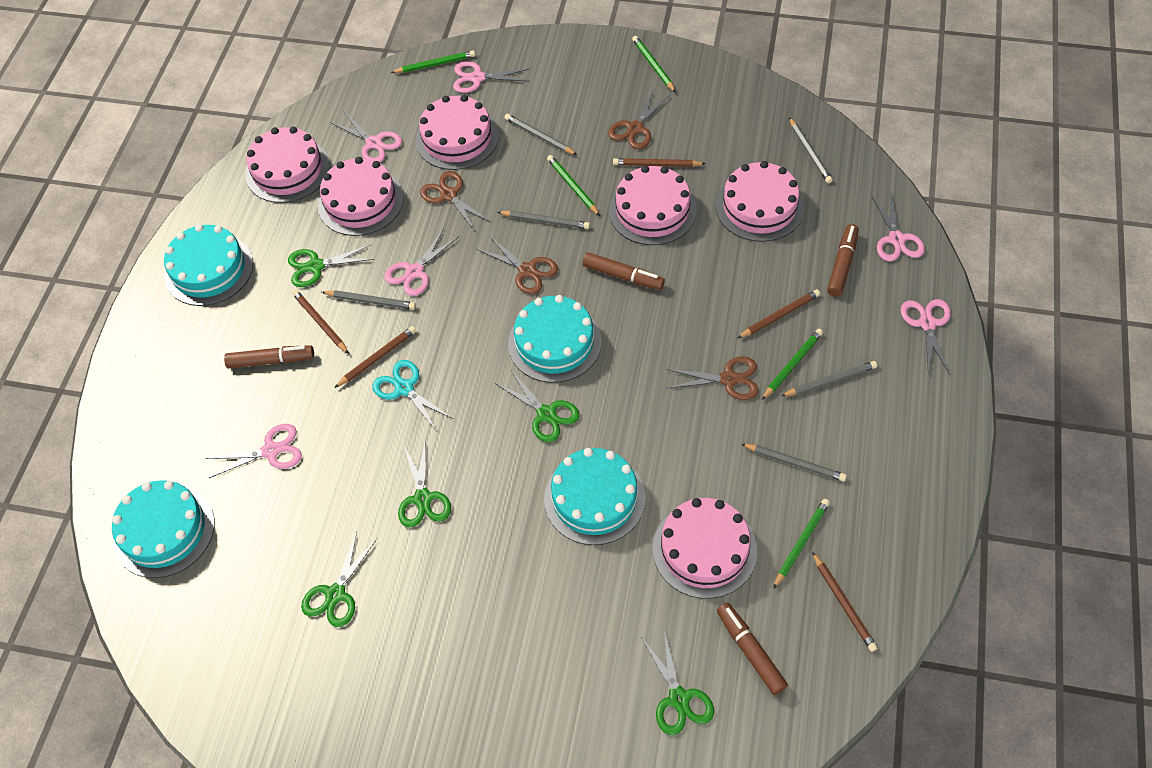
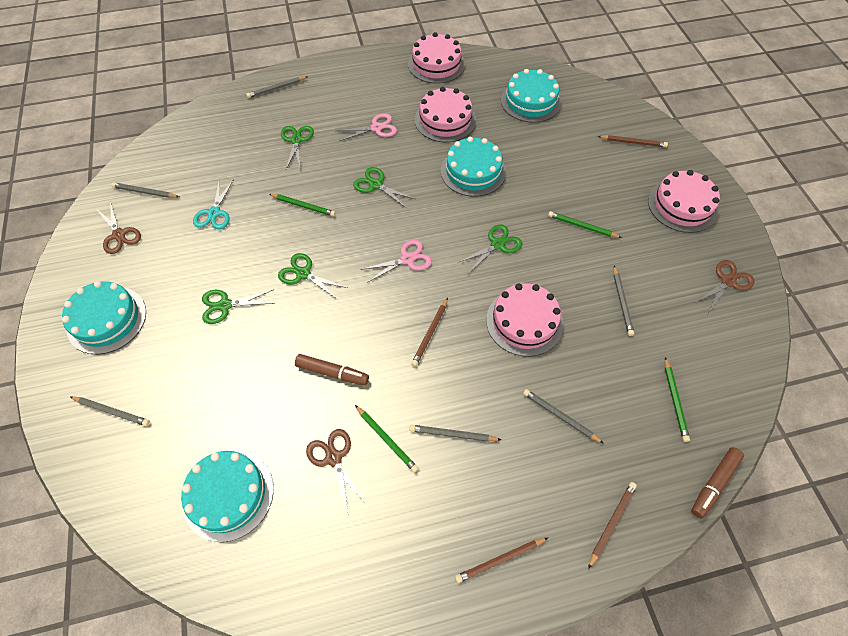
brown marker: 4 -> 2
brown pencil: 5 -> 4
brown scissors: 4 -> 3
green pencil: 5 -> 4
pink cake: 6 -> 4
pink scissors: 6 -> 2

